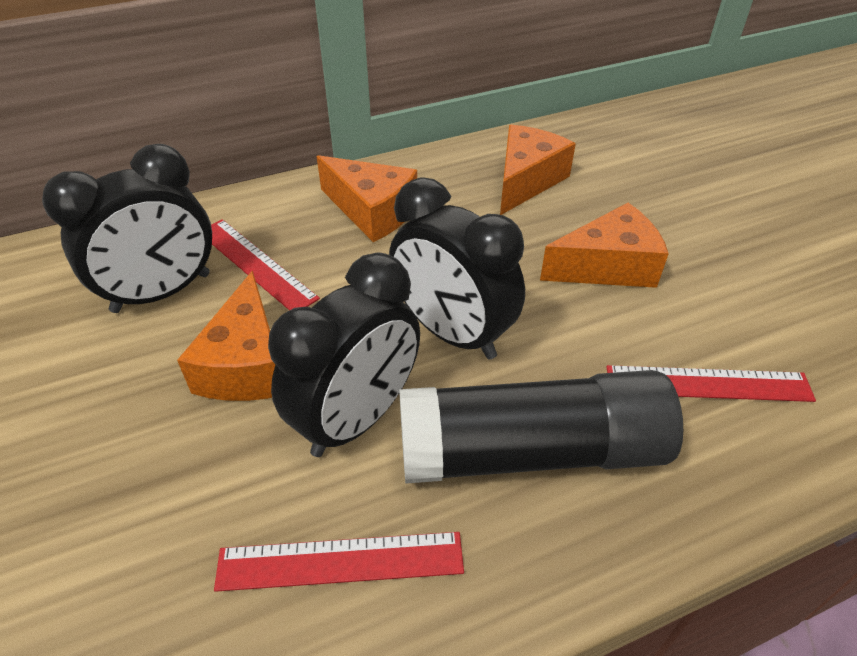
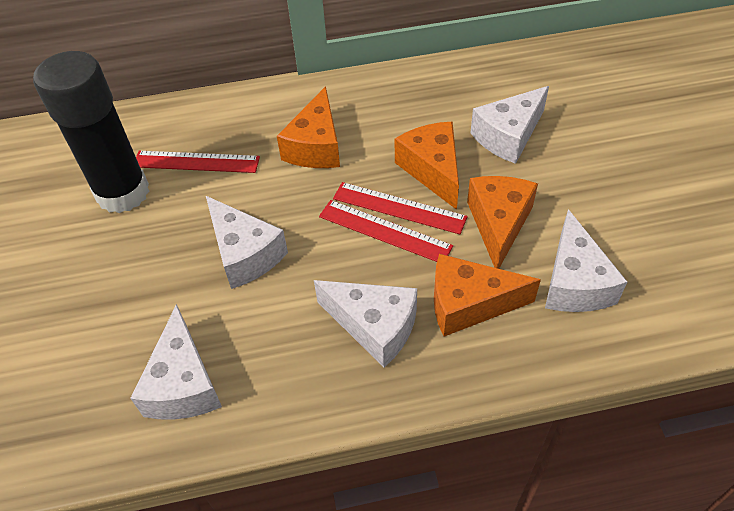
black clock: 3 -> 0
white cheese: 0 -> 5

